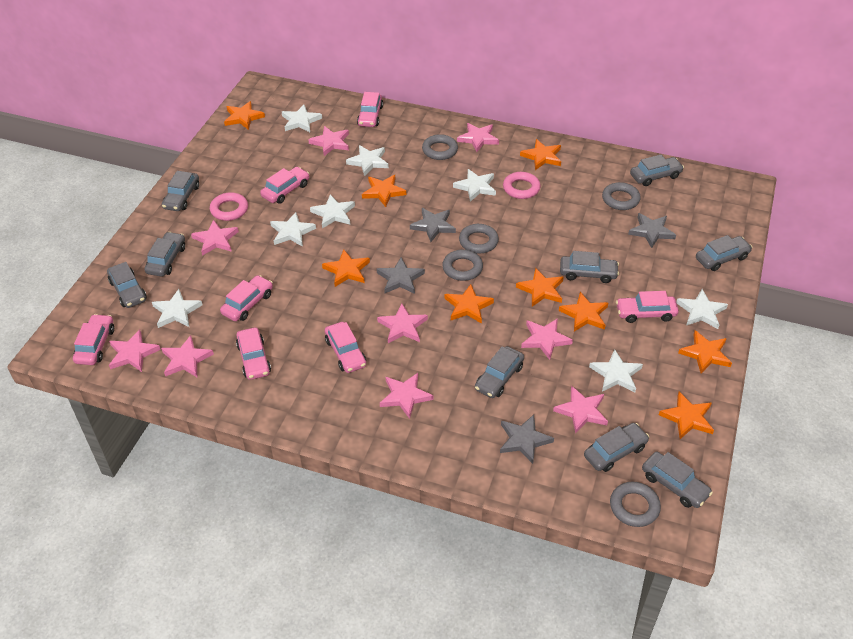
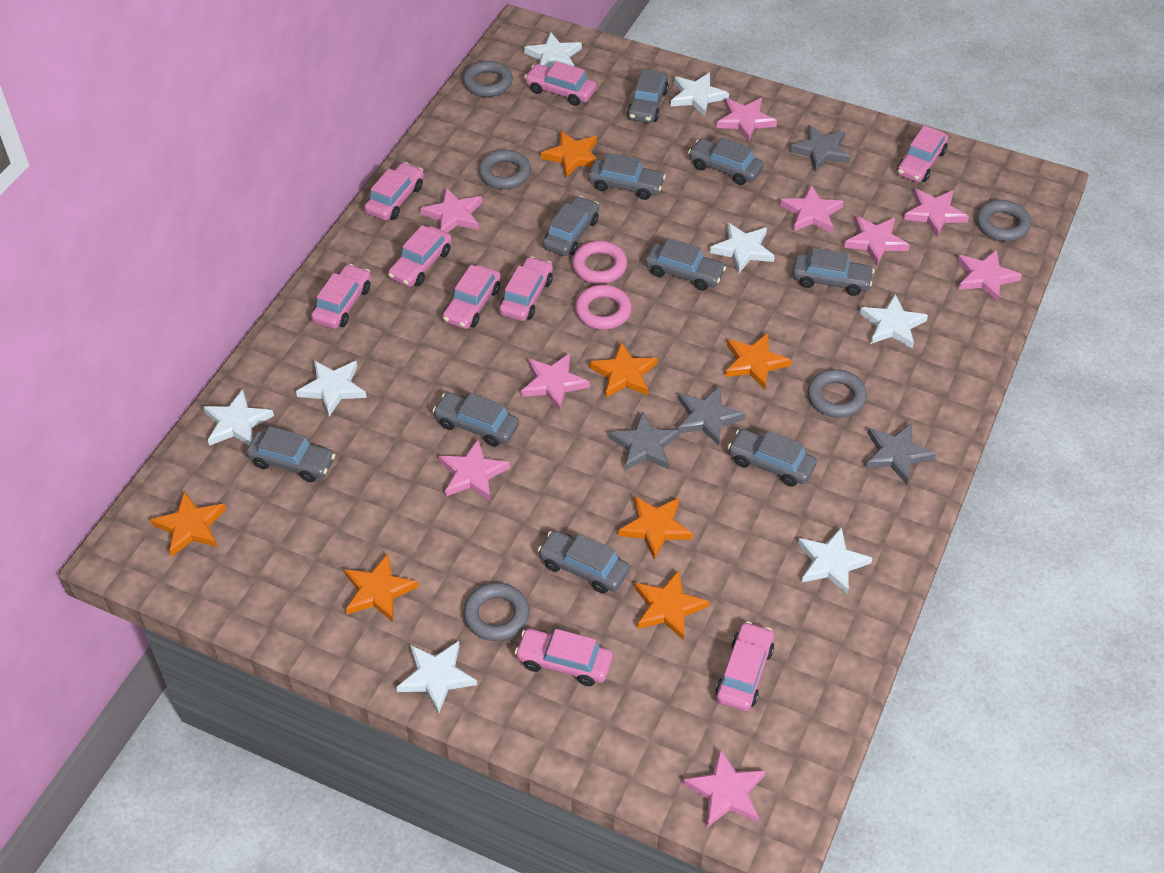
grey car: 9 -> 10
orange star: 9 -> 7
pink car: 7 -> 9

